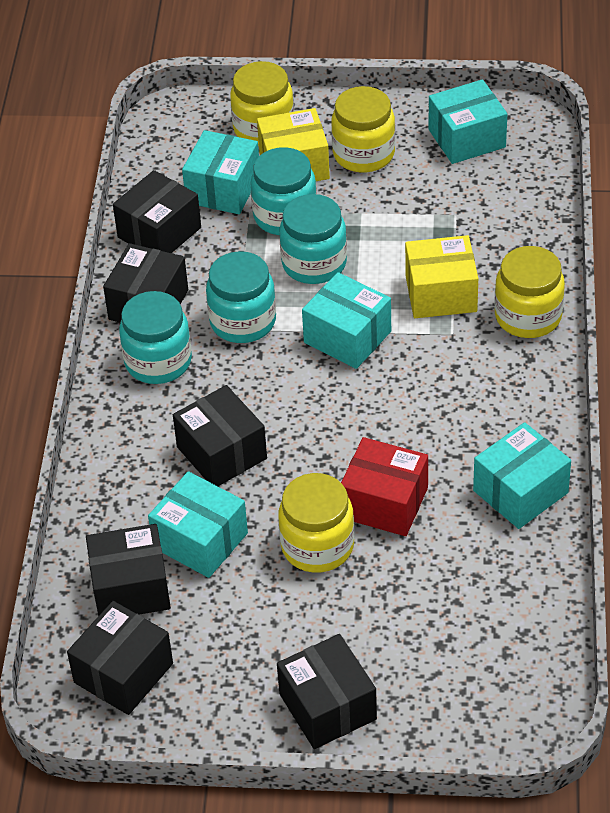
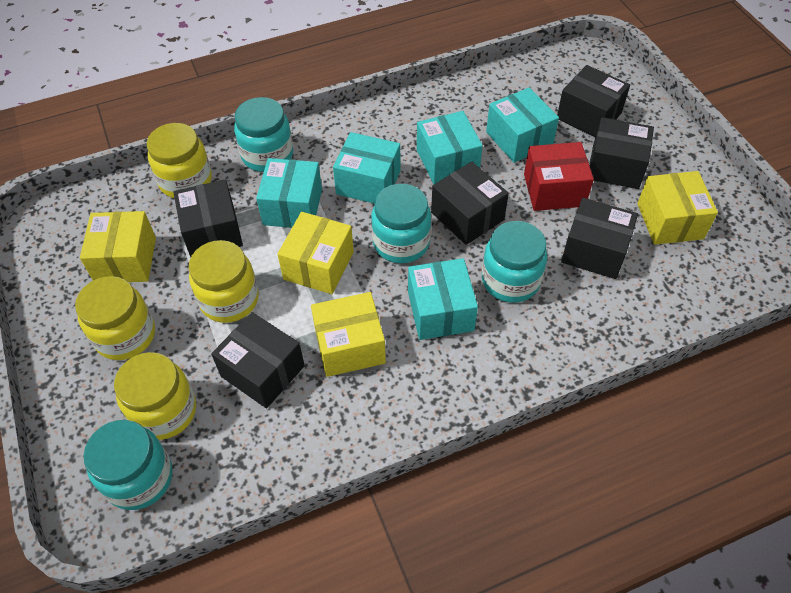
yellow box: 2 -> 4

